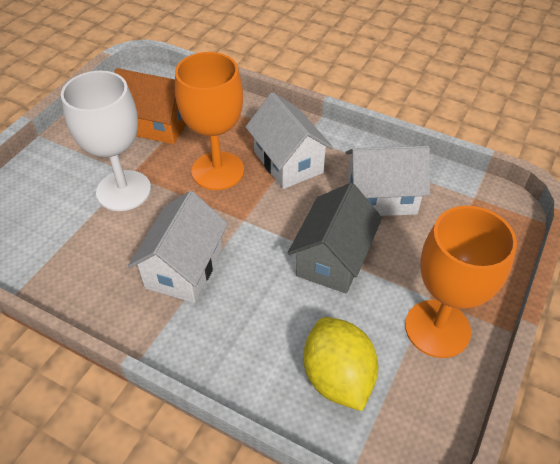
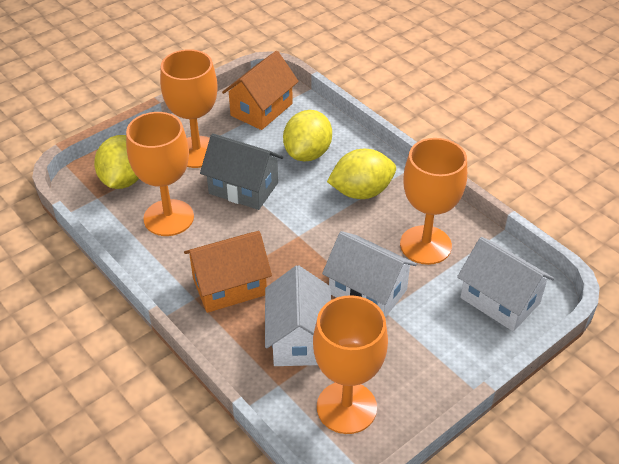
orange goblet: 2 -> 4
orange house: 1 -> 2
white goblet: 1 -> 0
yellow lemon: 1 -> 3

